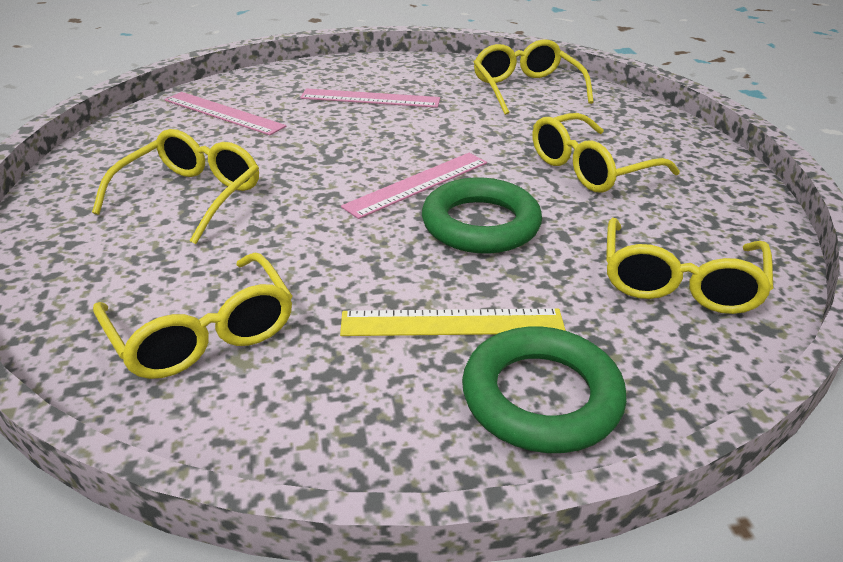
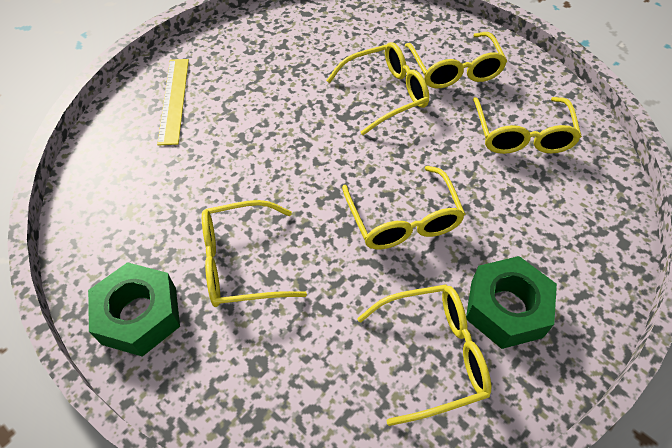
green nut: 0 -> 2
green ring: 2 -> 0
pink ruler: 3 -> 0
yellow glasses: 5 -> 6

